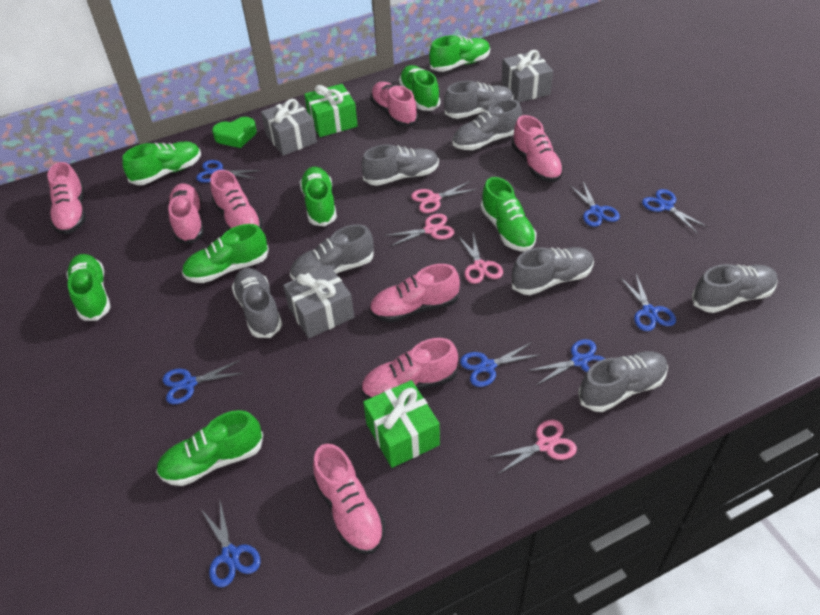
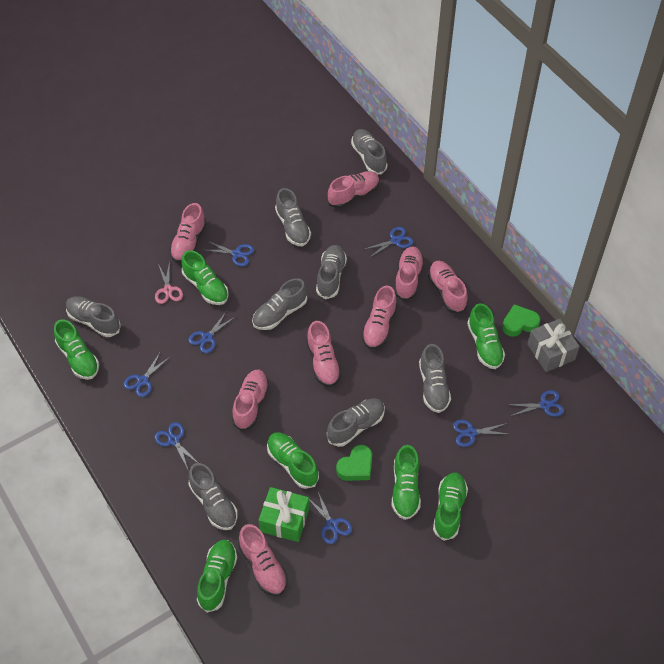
green gift: 2 -> 1
green heart: 1 -> 2
green shoe: 8 -> 7
grey gift: 3 -> 1
pink scissors: 4 -> 1

